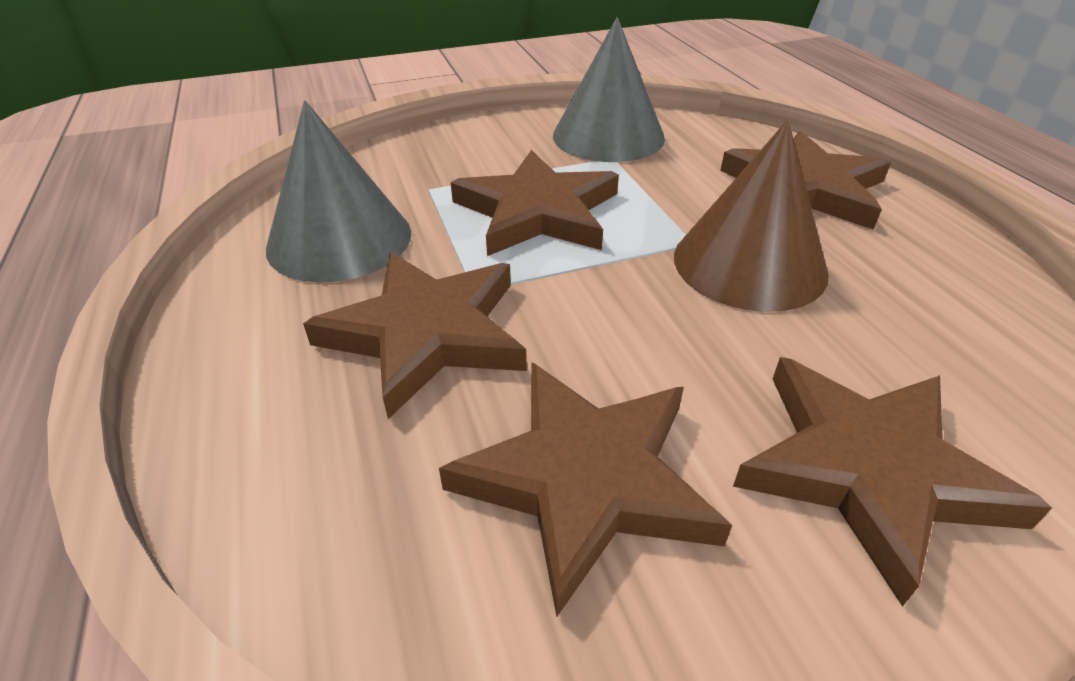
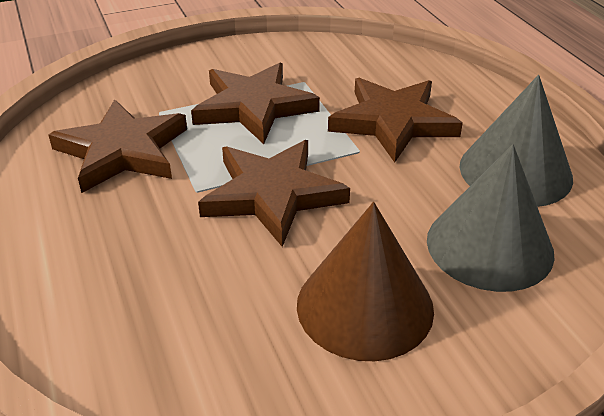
brown star: 5 -> 4

